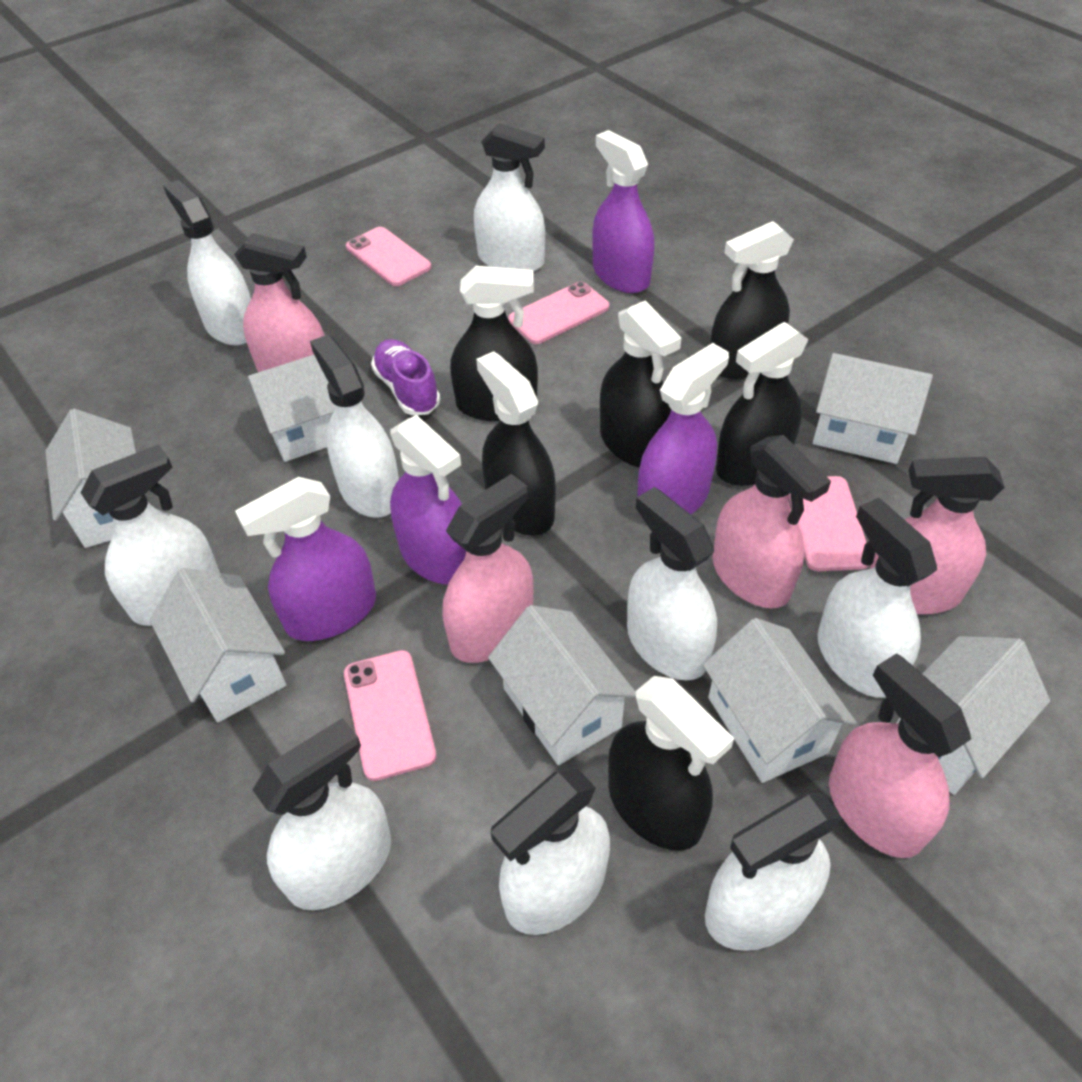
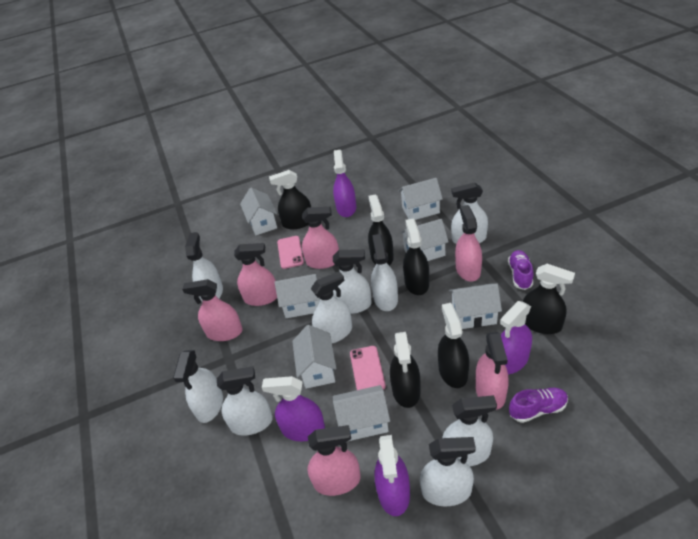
pink phone: 4 -> 2
pink spray bottle: 5 -> 6
purple shoe: 1 -> 2

